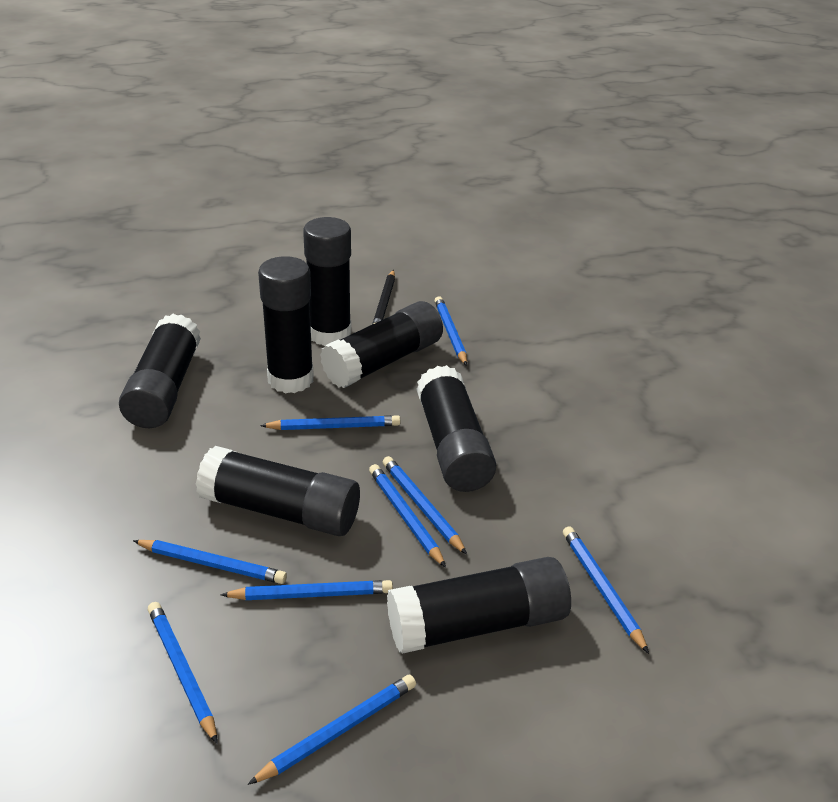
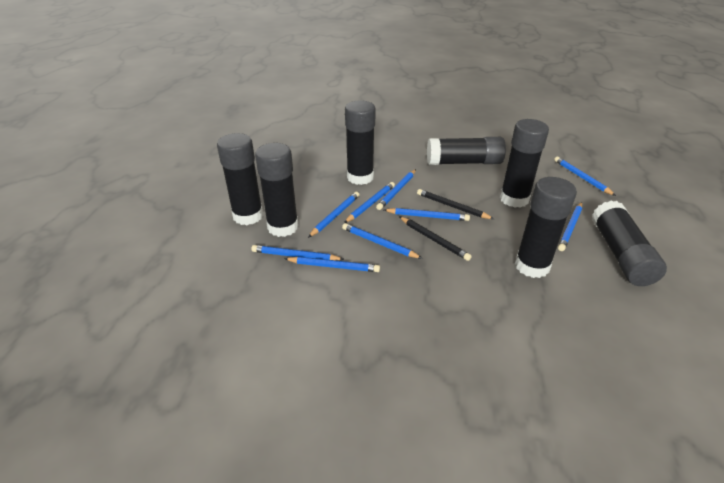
black pencil: 1 -> 2

